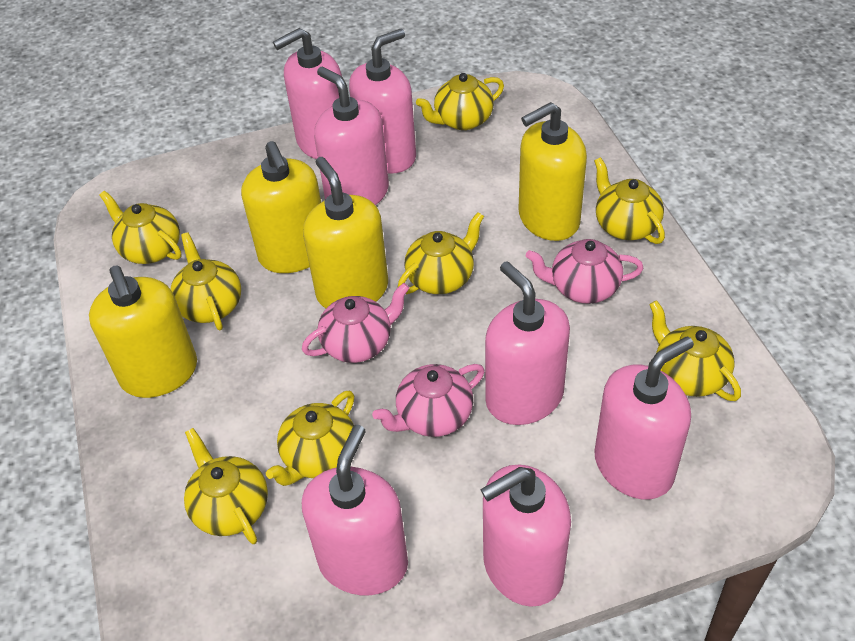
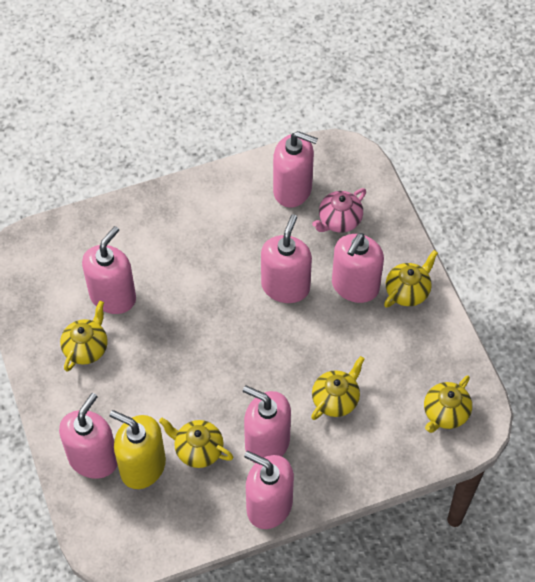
pink teapot: 3 -> 1
yellow soap dispenser: 4 -> 1
yellow teapot: 8 -> 5

